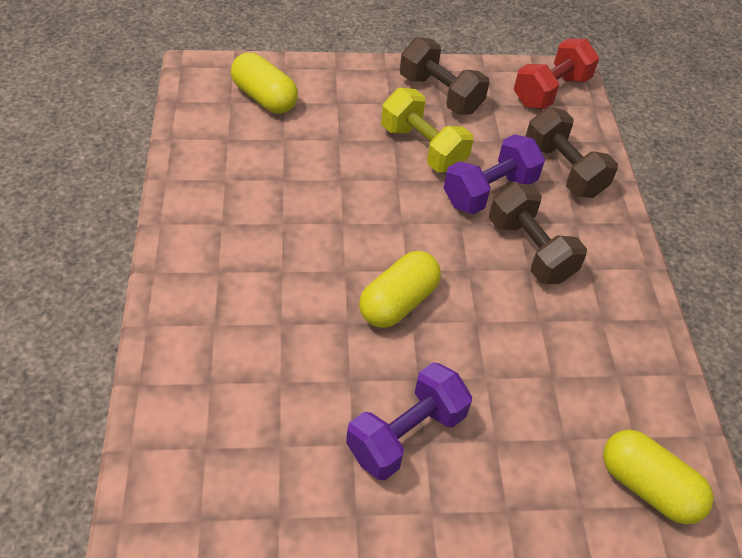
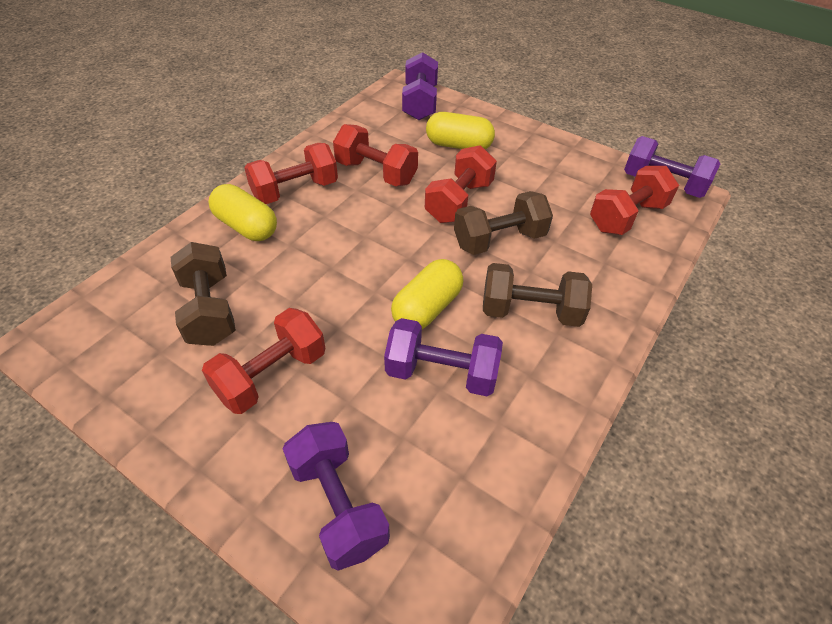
purple dumbbell: 2 -> 4
red dumbbell: 1 -> 5
yellow dumbbell: 1 -> 0

